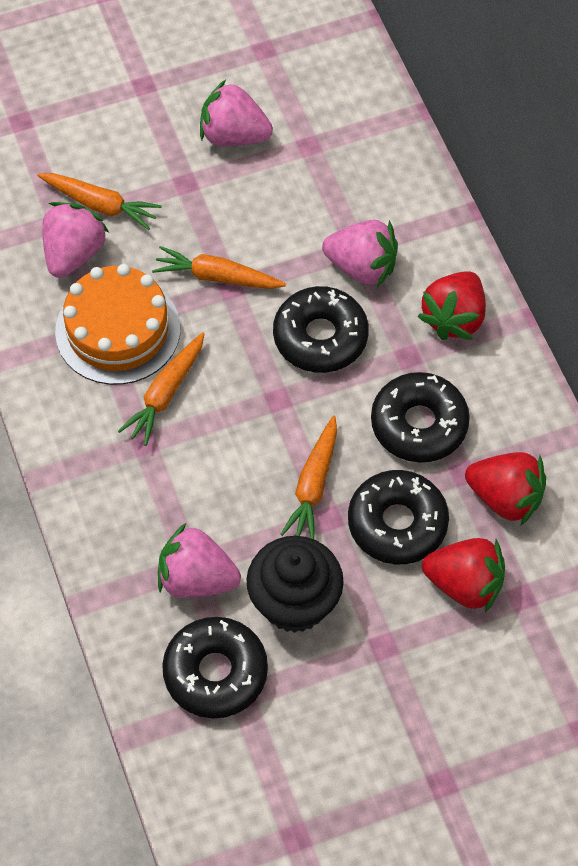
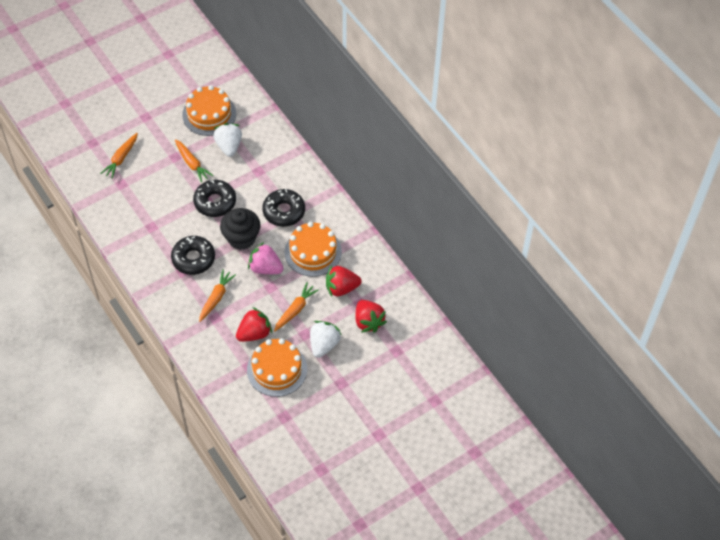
black donut: 4 -> 3
orange cake: 1 -> 3
pink strawberry: 4 -> 1
white strawberry: 0 -> 2

